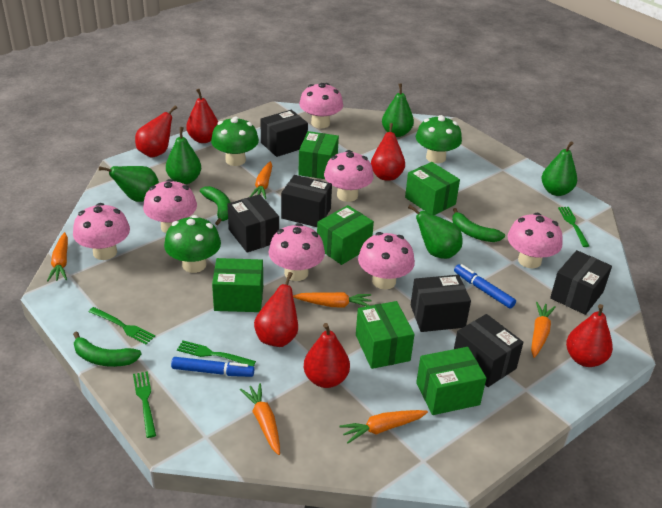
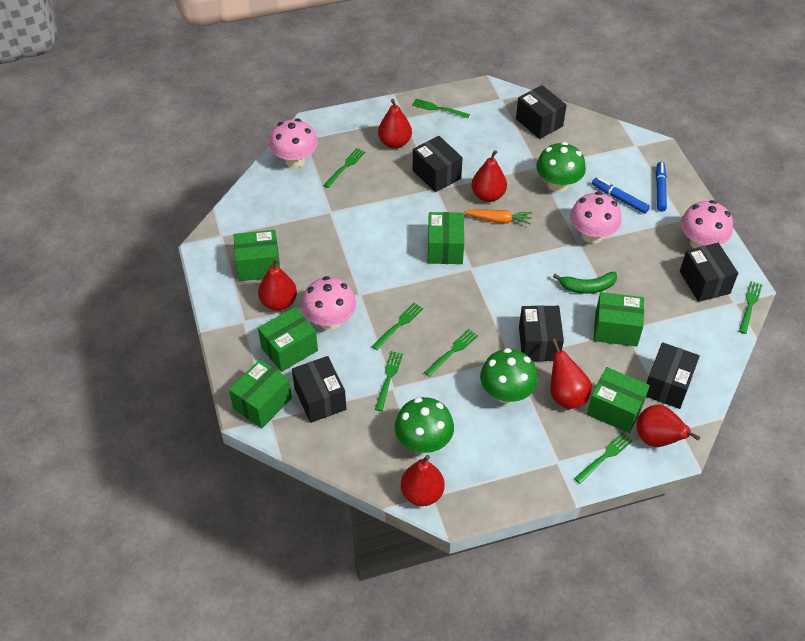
green banana: 3 -> 1
green fork: 4 -> 7
green pear: 5 -> 0
orange carrot: 6 -> 1
pink mushroom: 7 -> 4

